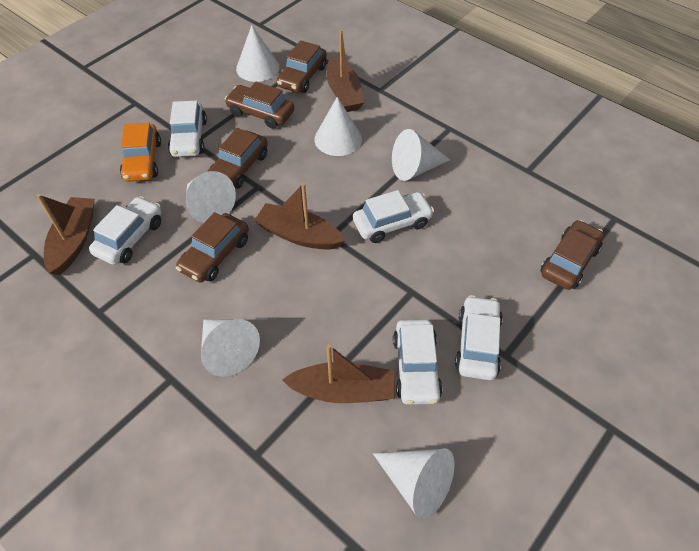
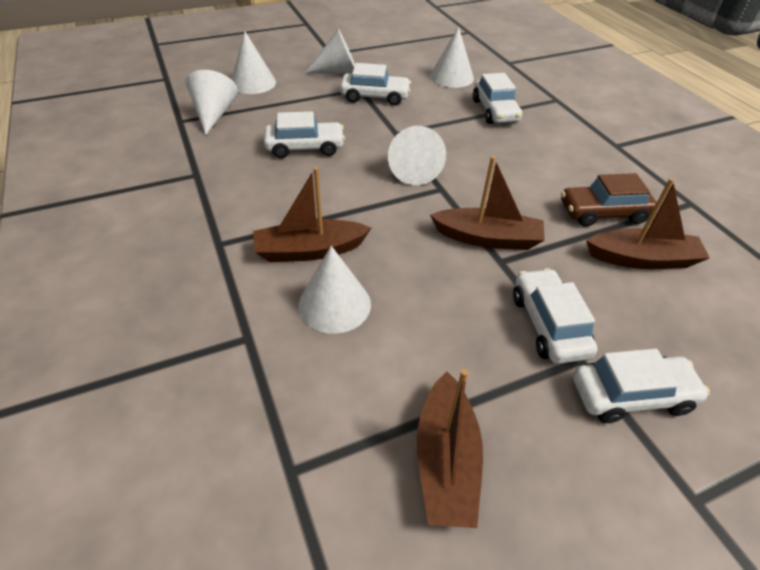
brown car: 5 -> 1
orange car: 1 -> 0

